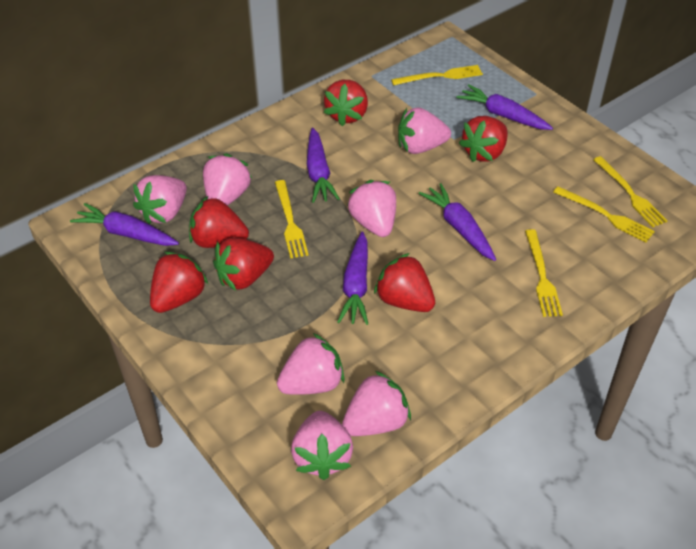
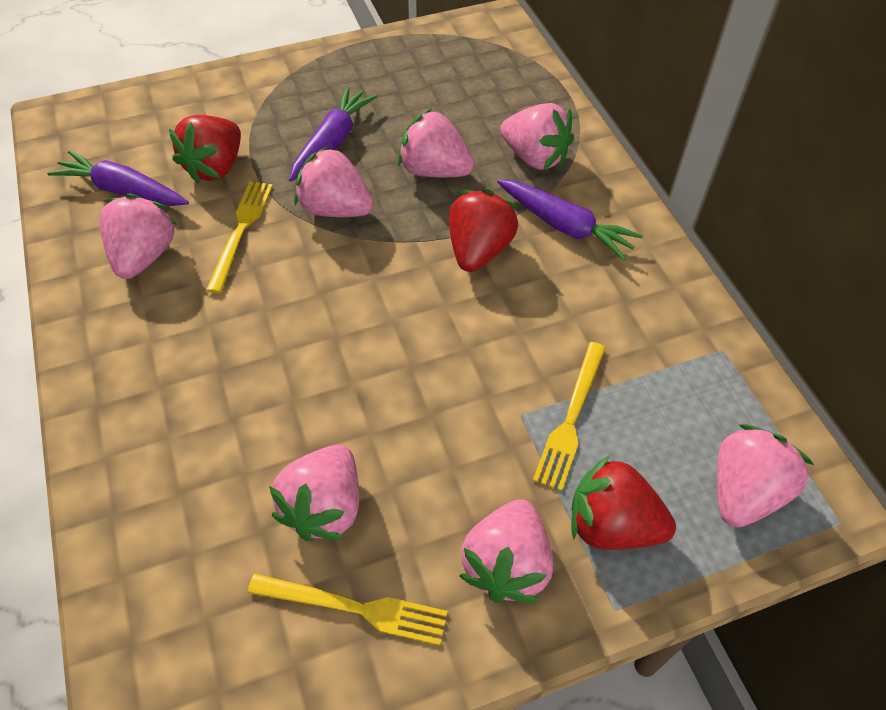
purple carrot: 5 -> 3
red strawberry: 6 -> 3
yellow fork: 5 -> 3

